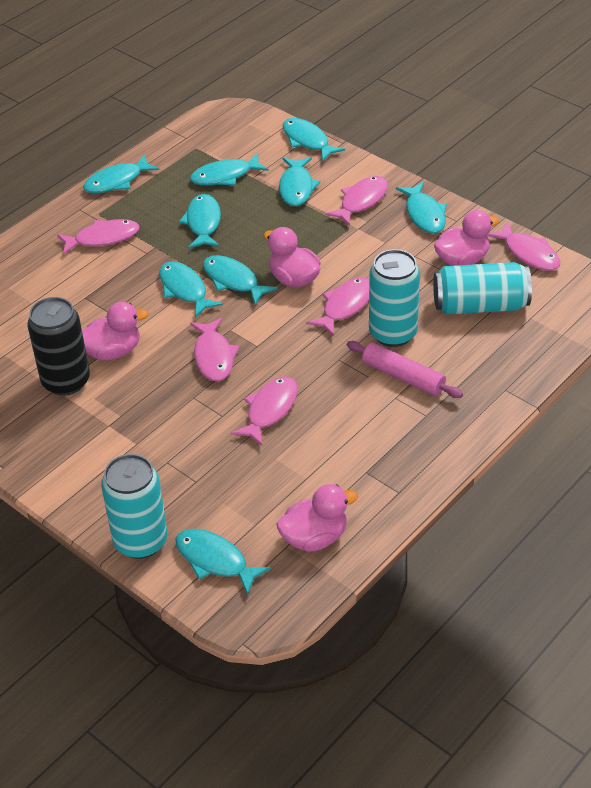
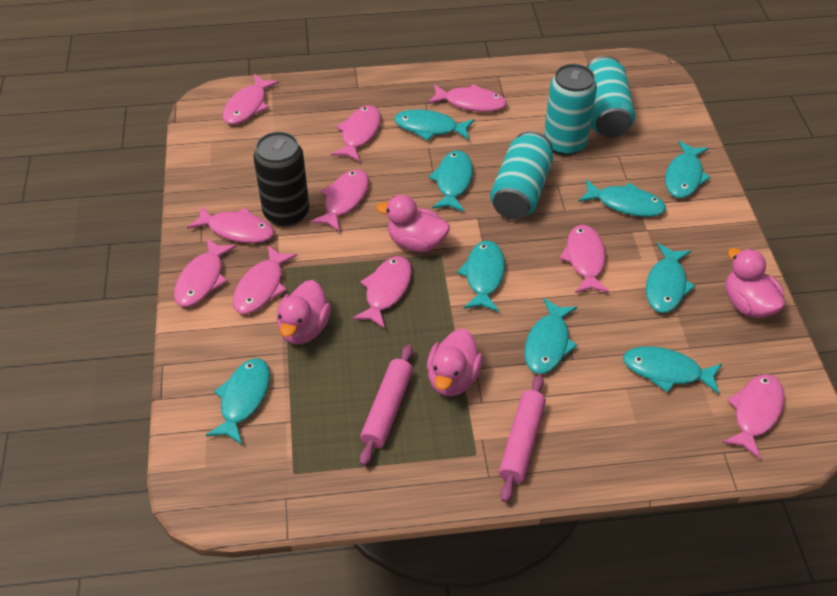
pink fish: 6 -> 10
pink rolling pin: 1 -> 2

